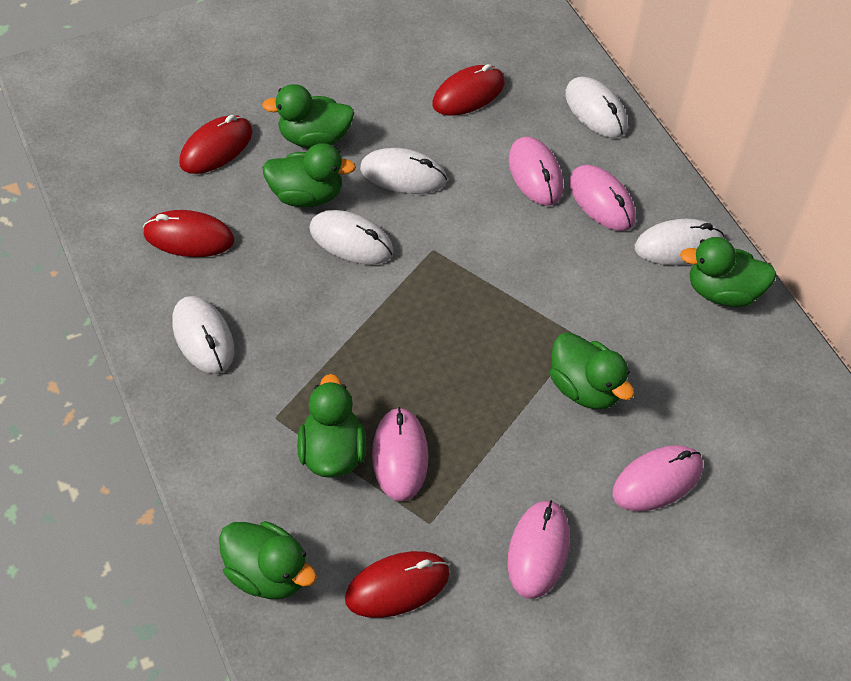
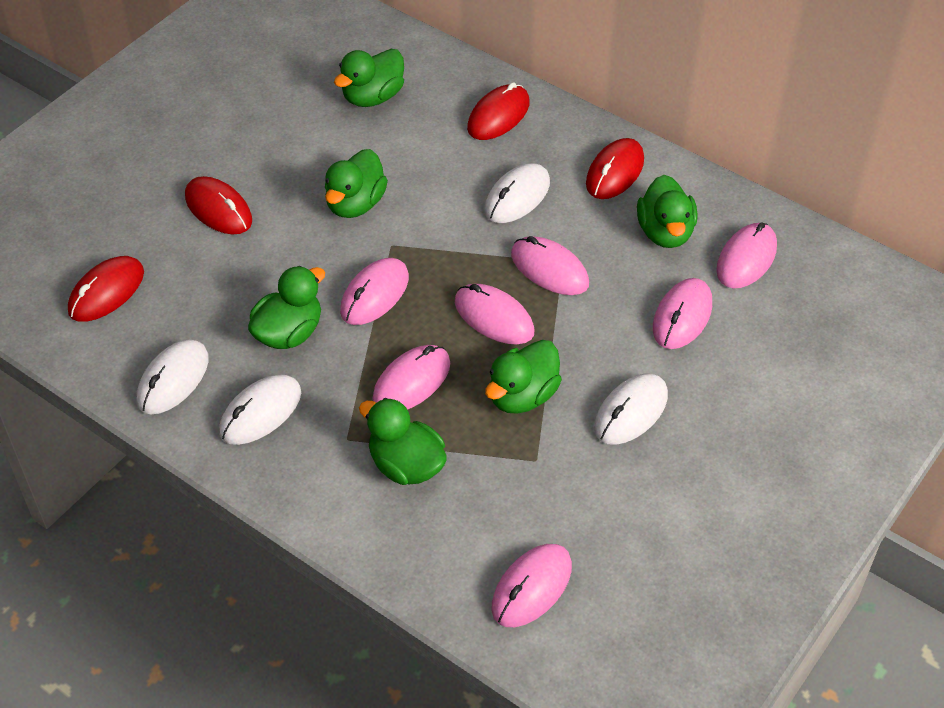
pink mouse: 5 -> 7
white mouse: 5 -> 4

